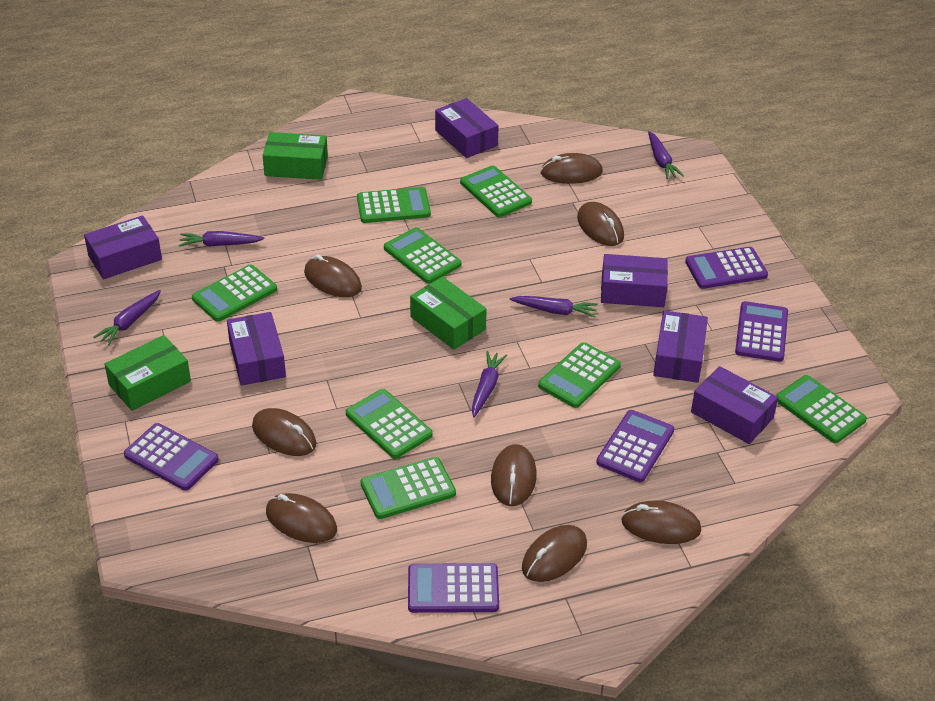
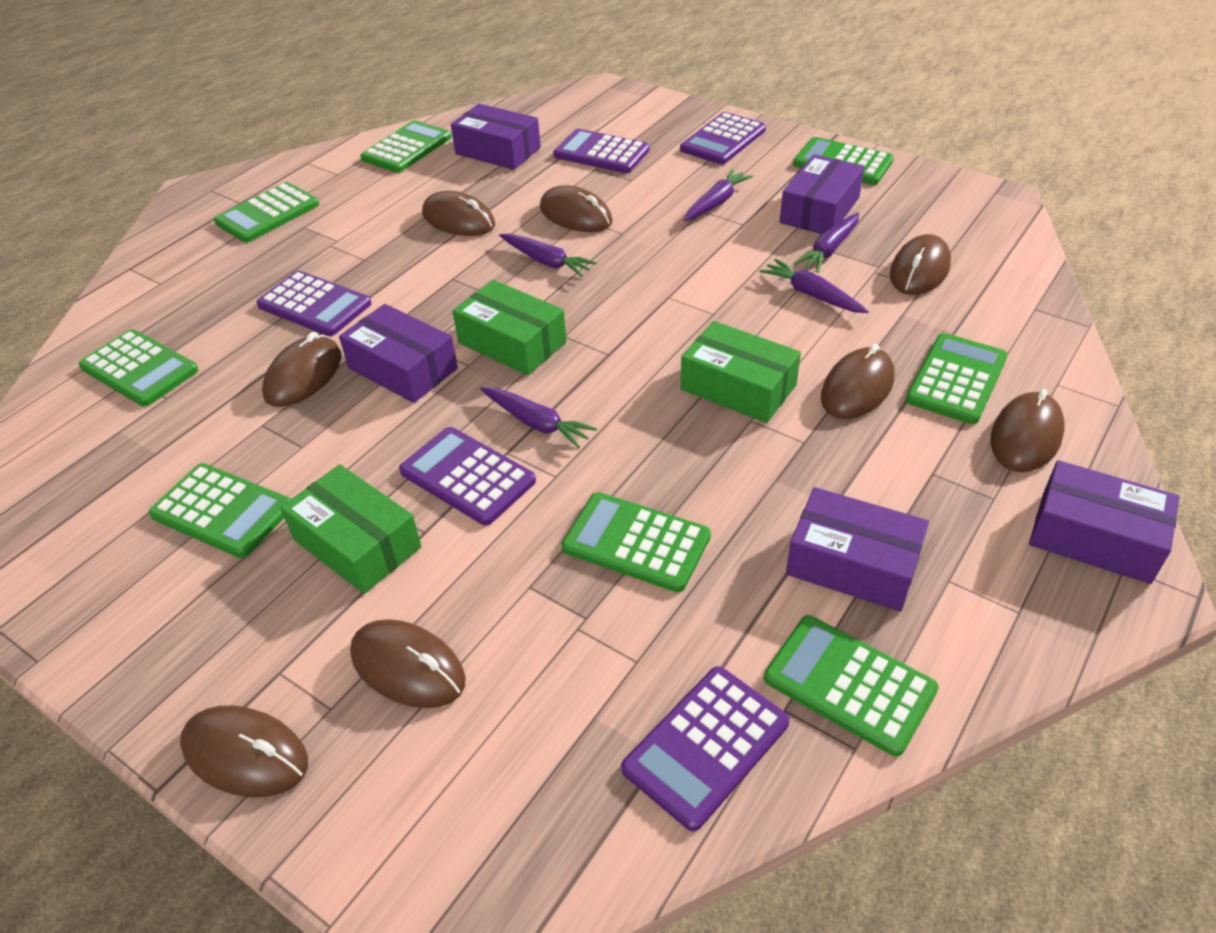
purple box: 6 -> 5

